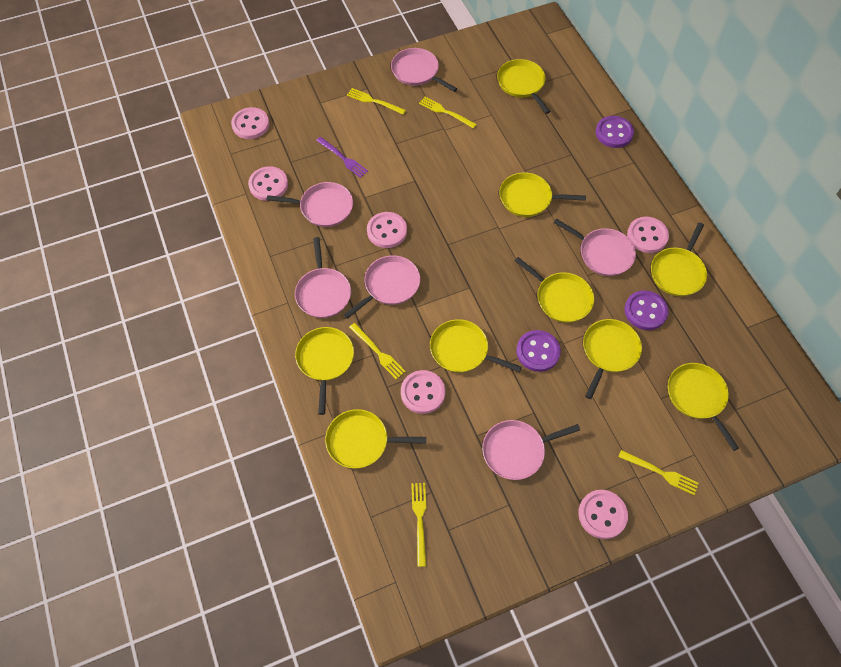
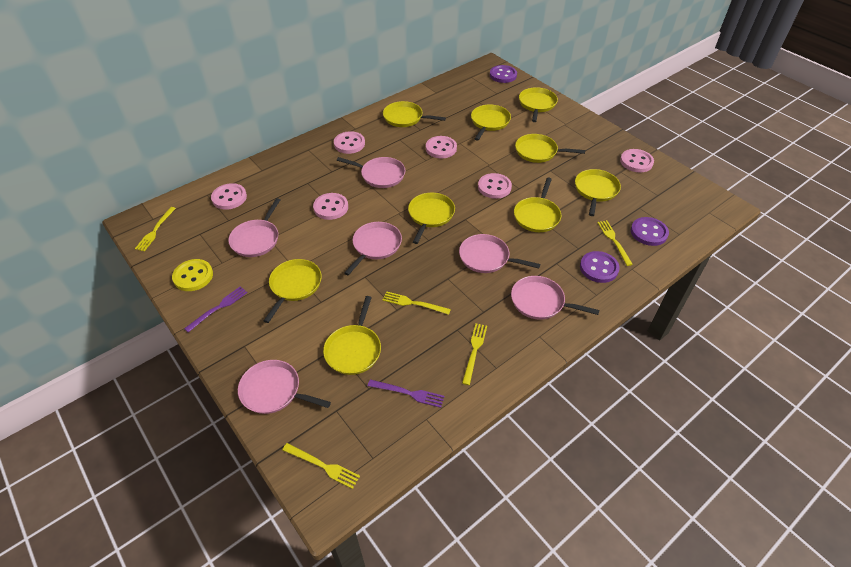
purple fork: 1 -> 2
yellow button: 0 -> 1

